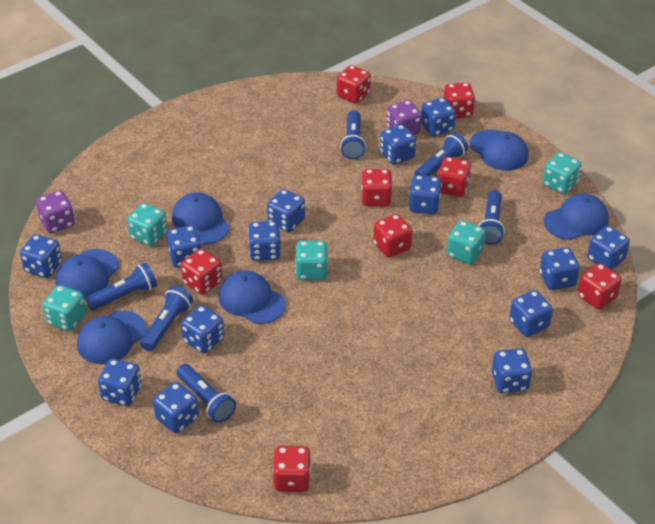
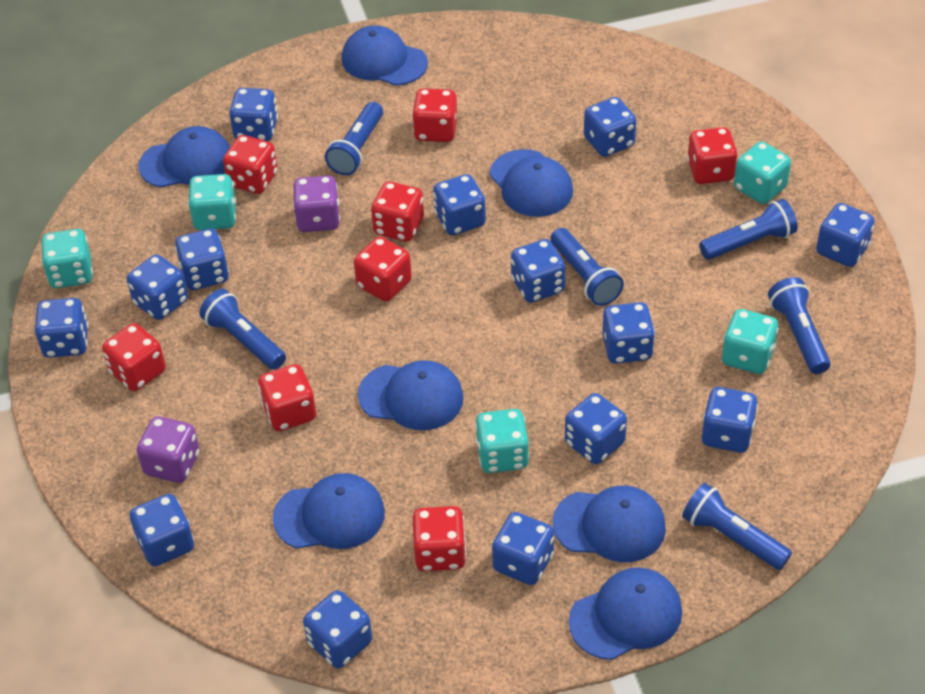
blue cap: 6 -> 7

